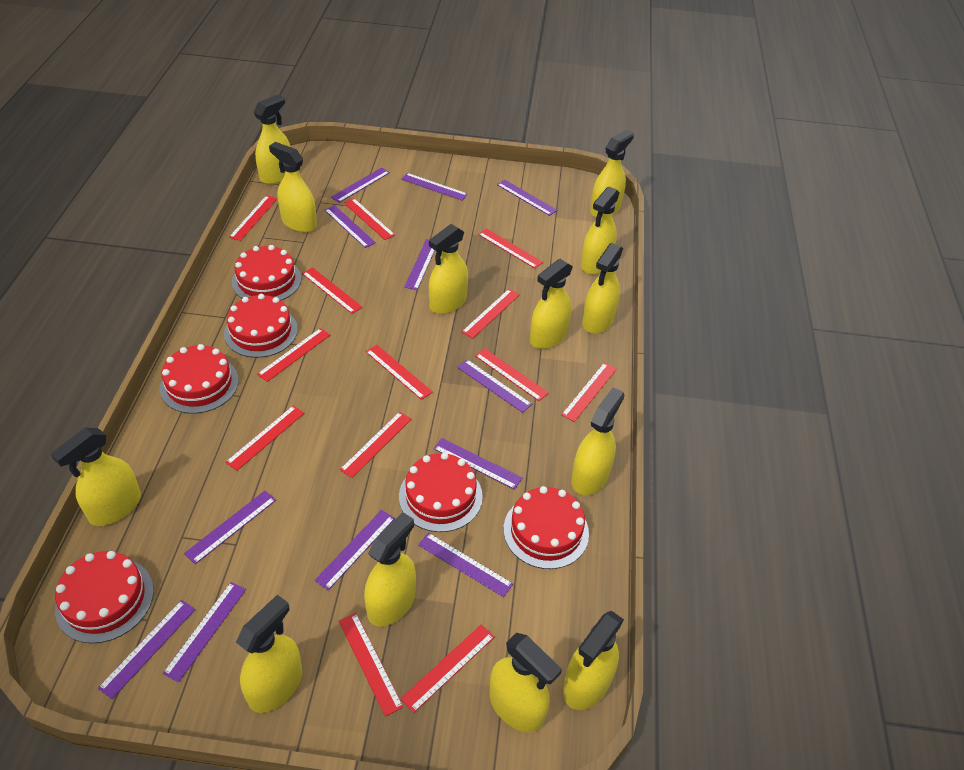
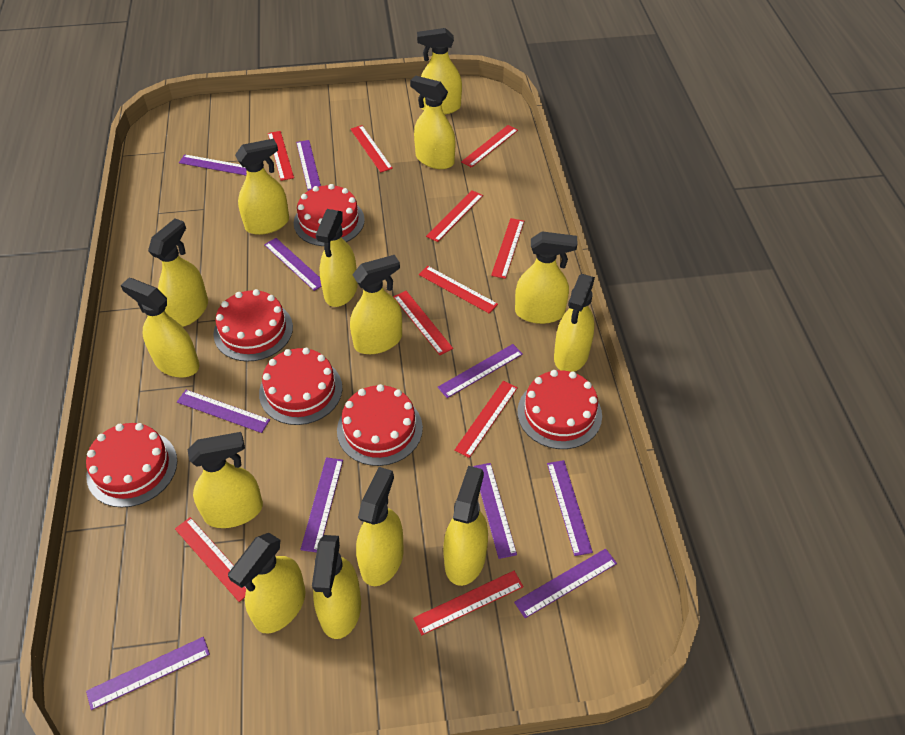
purple ruler: 12 -> 10
red ruler: 13 -> 10
yellow spray bottle: 13 -> 14

